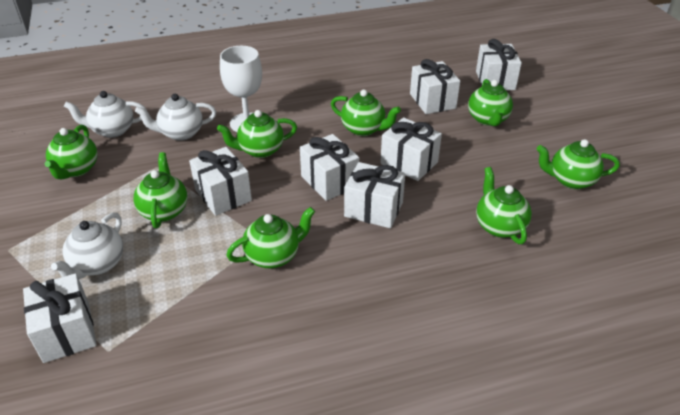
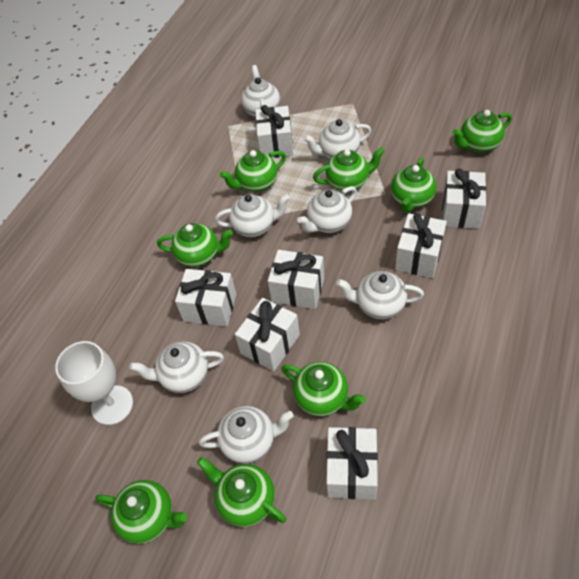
white teapot: 3 -> 7

